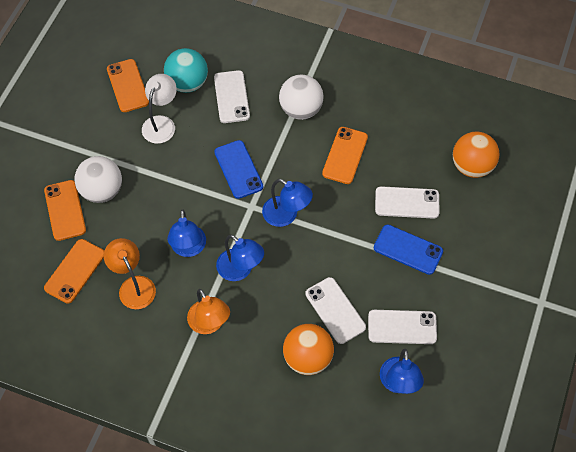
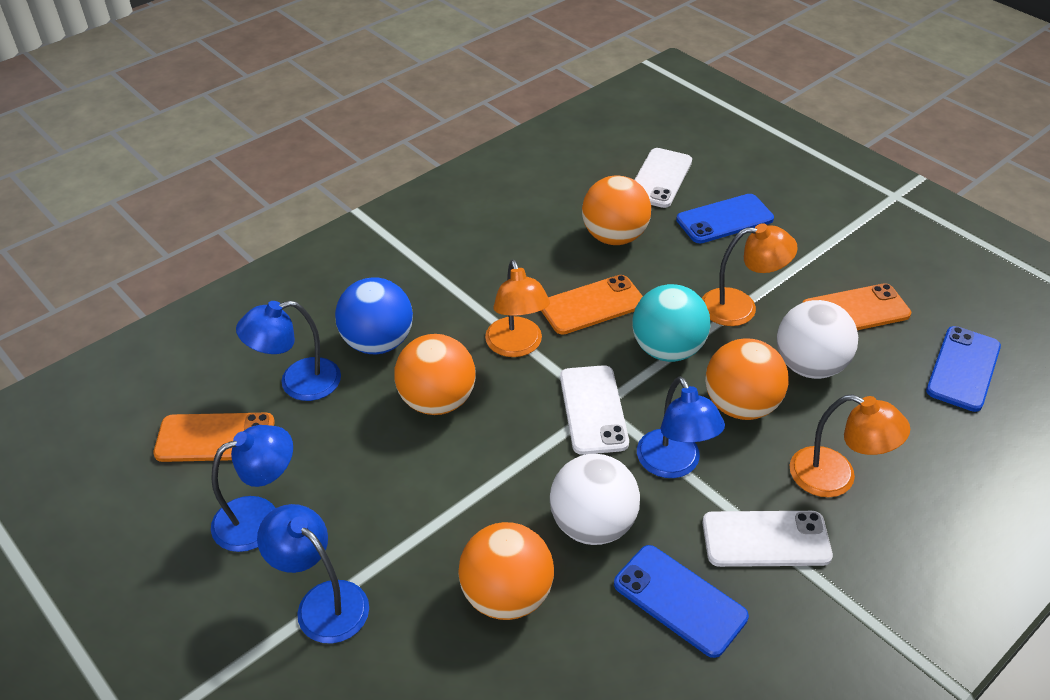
blue ball: 0 -> 1
blue phone: 2 -> 3
orange ball: 2 -> 4
orange lamp: 2 -> 3
orange phone: 4 -> 3
white lamp: 1 -> 0
white phone: 4 -> 3

